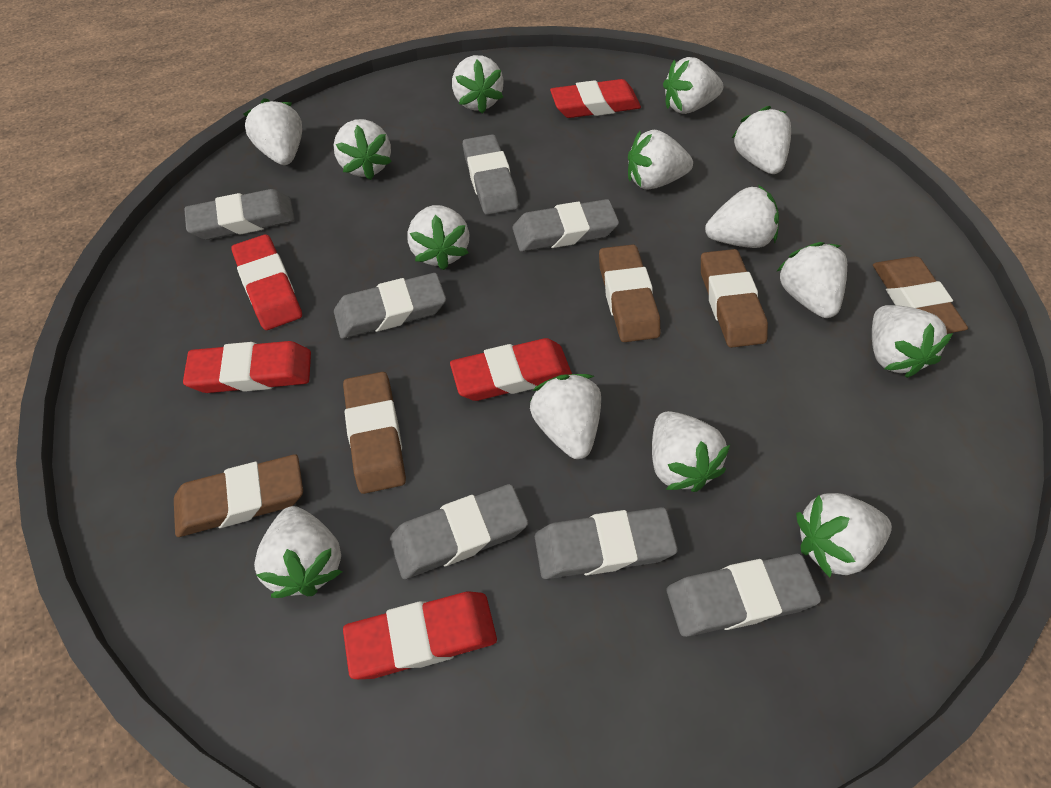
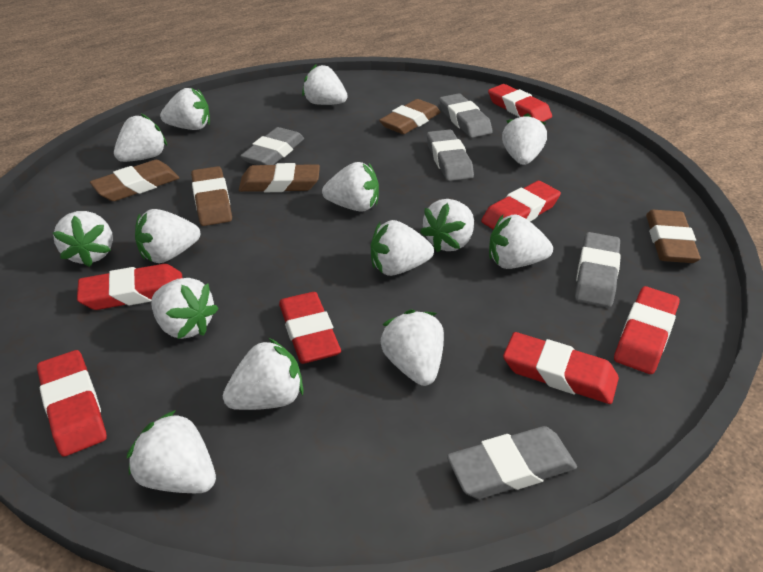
grey eraser: 7 -> 5
red eraser: 5 -> 7

